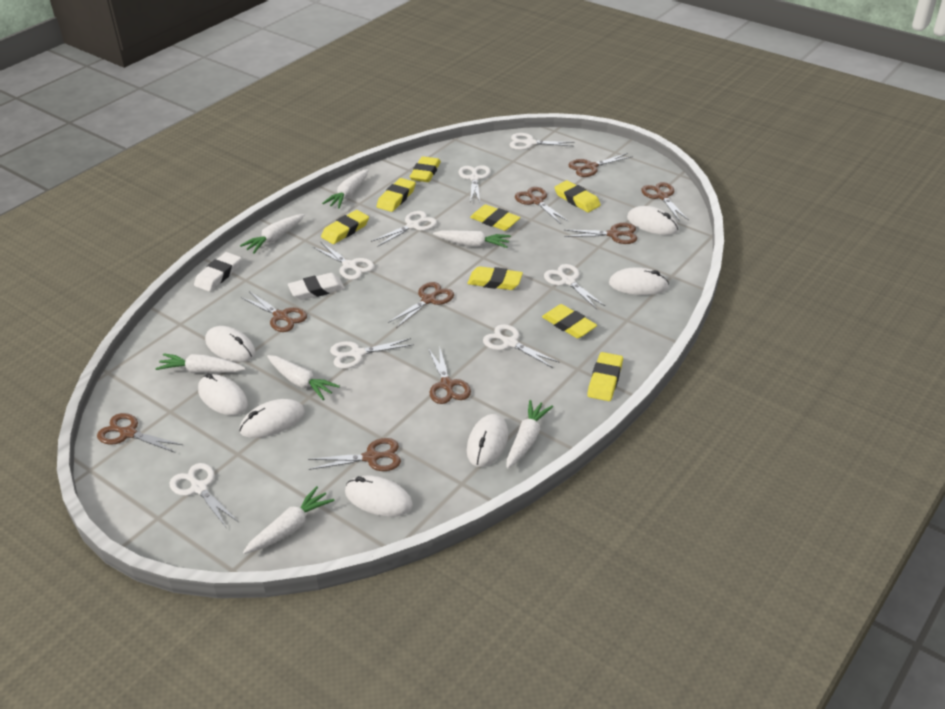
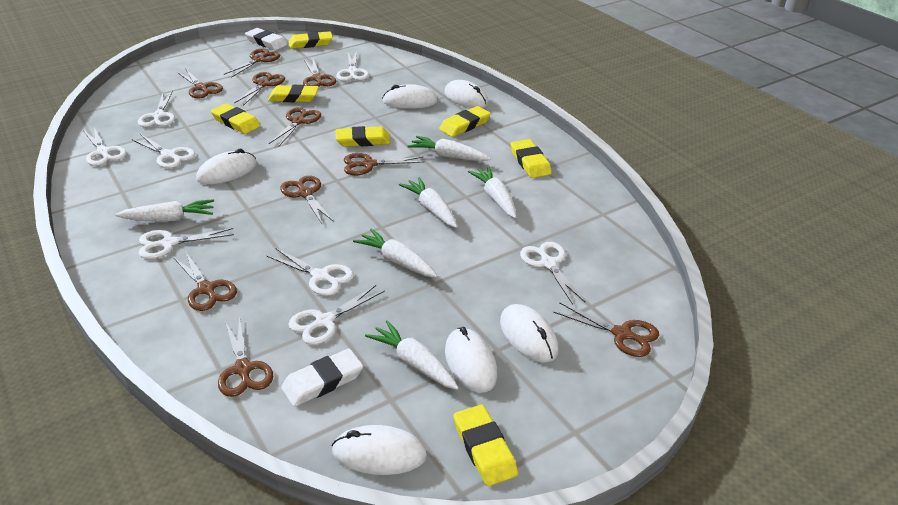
brown scissors: 9 -> 10
white carrot: 7 -> 6
white mouse: 7 -> 6
yellow eraser: 8 -> 7

